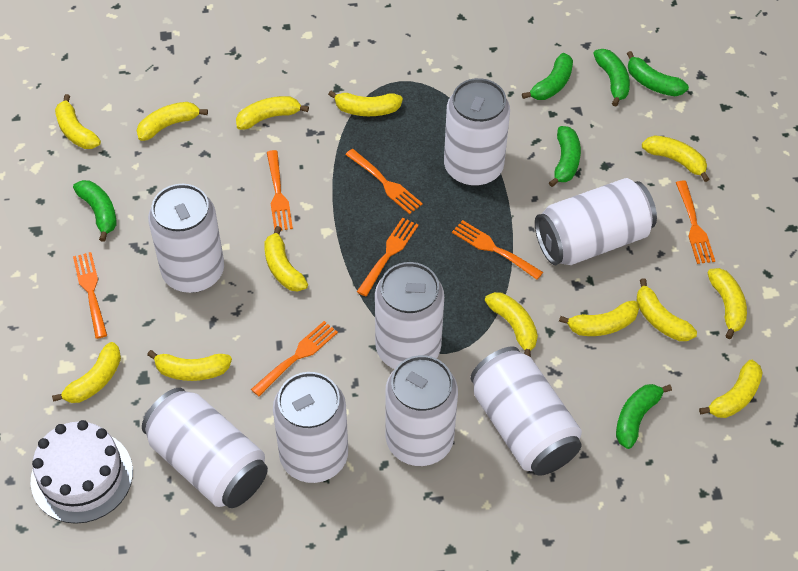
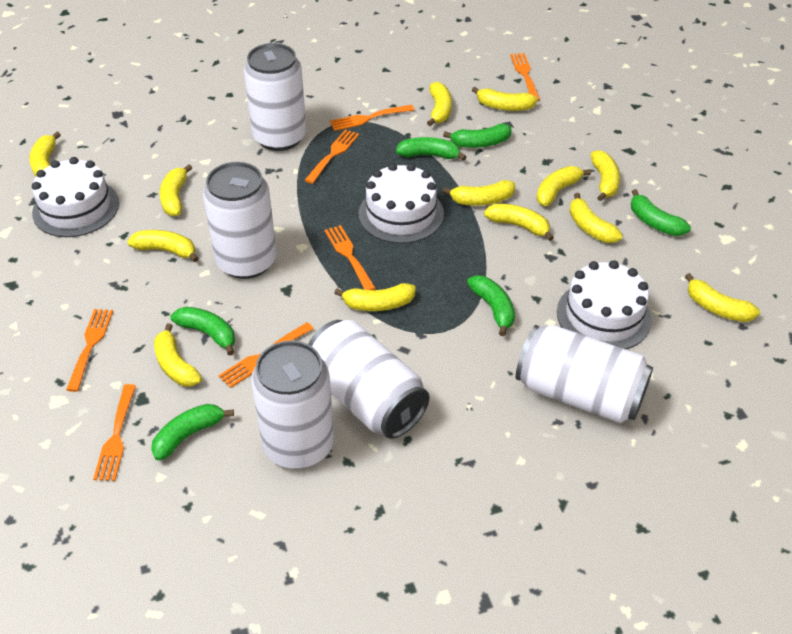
white cake: 1 -> 3
white can: 8 -> 5

